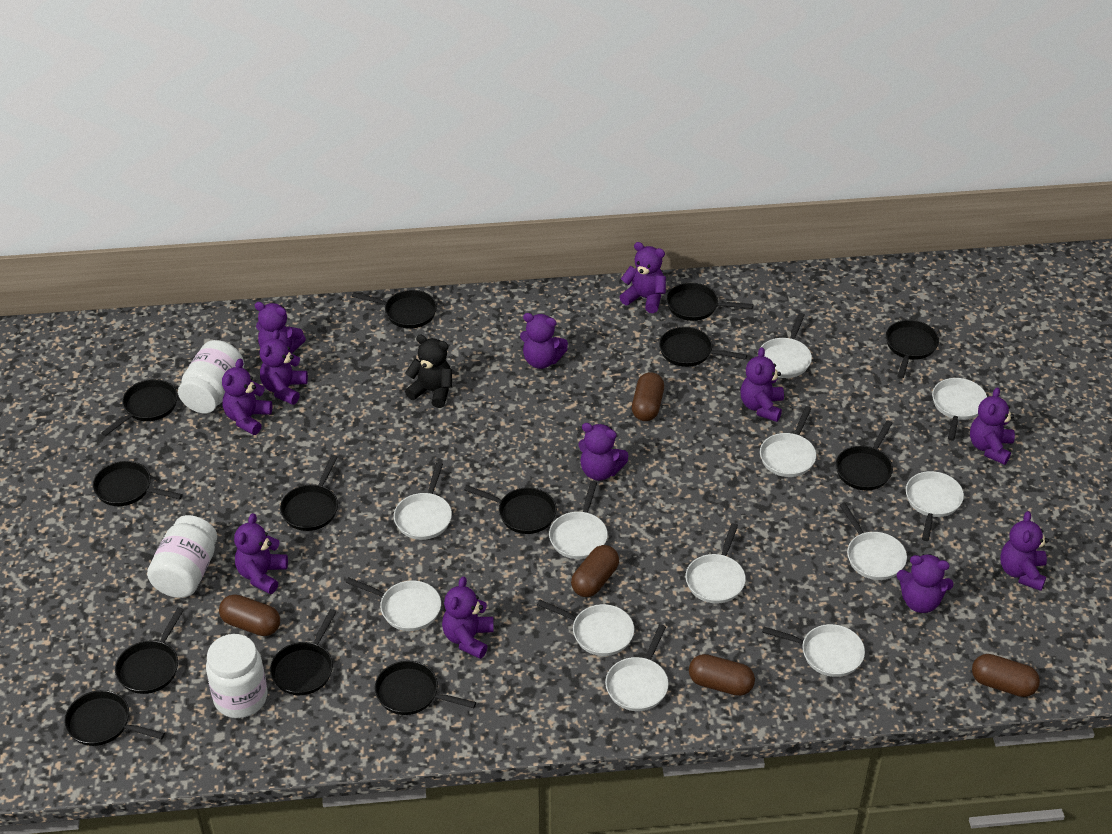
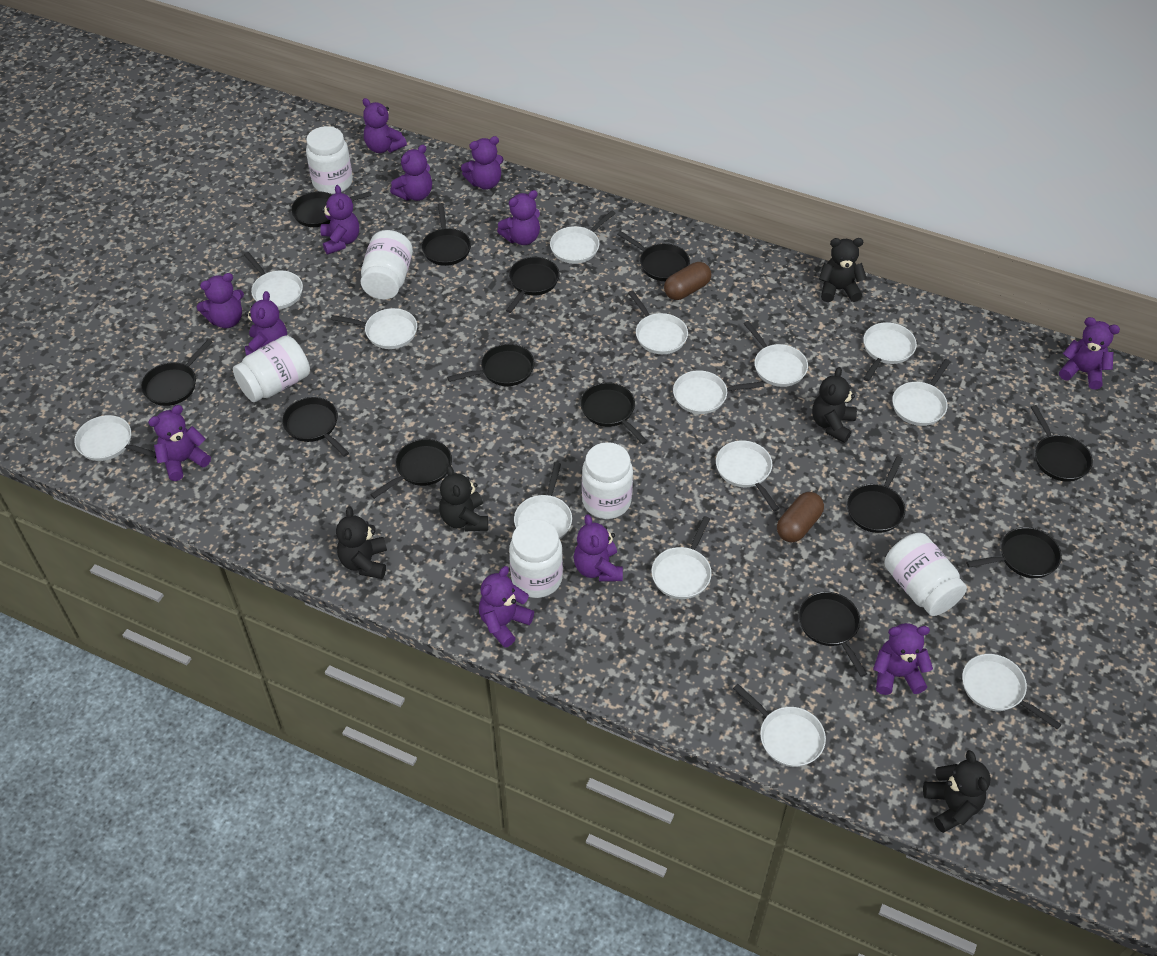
black teddy bear: 1 -> 5
brown capsule: 5 -> 2
white jar: 3 -> 6
white pan: 12 -> 14

